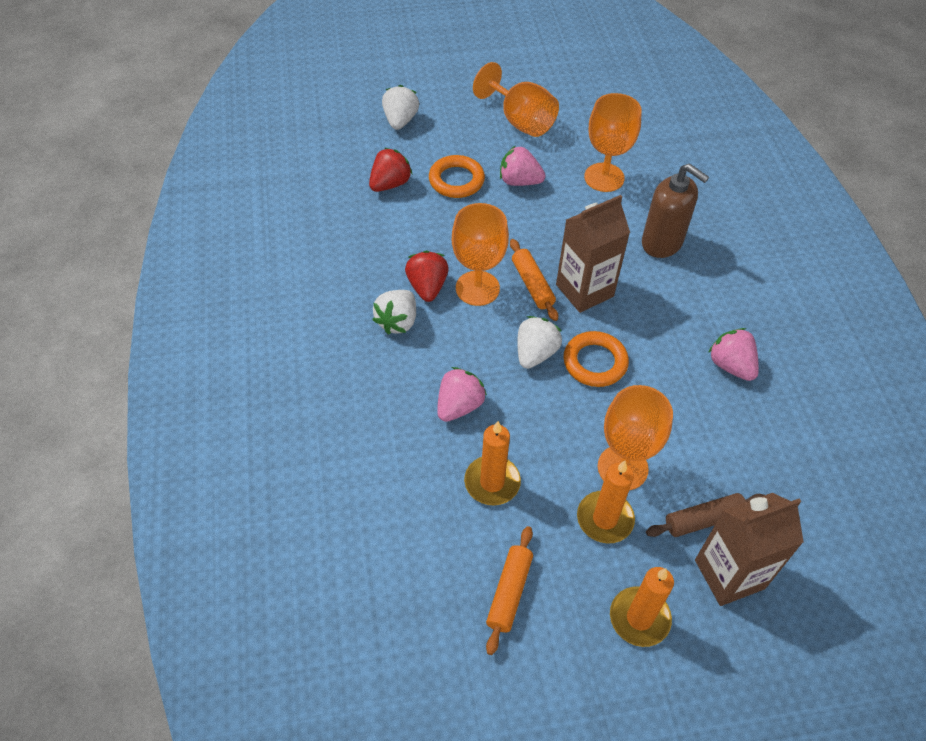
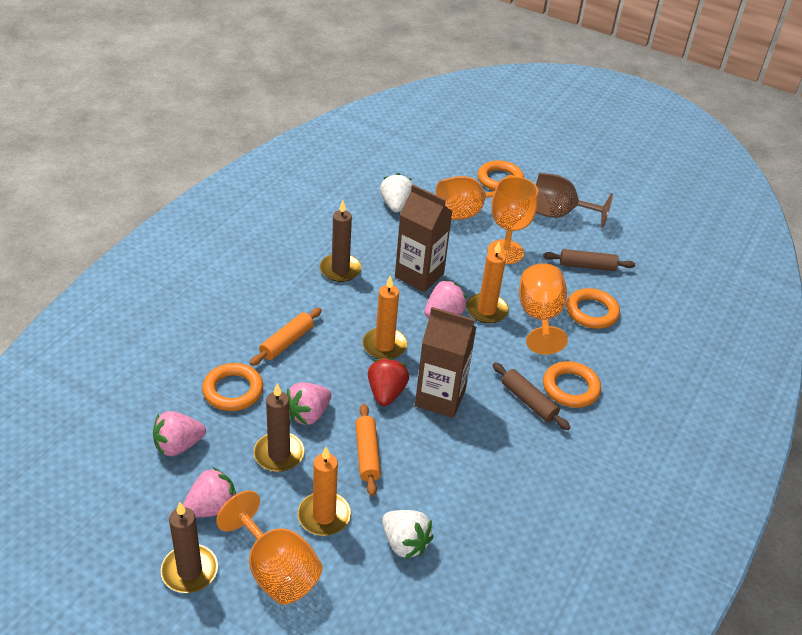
brown candle: 0 -> 3
brown goblet: 0 -> 1
brown rolling pin: 1 -> 2
brown soap dispenser: 1 -> 0
orange ring: 2 -> 4
pink strawberry: 3 -> 4
red strawberry: 2 -> 1
white strawberry: 3 -> 2

